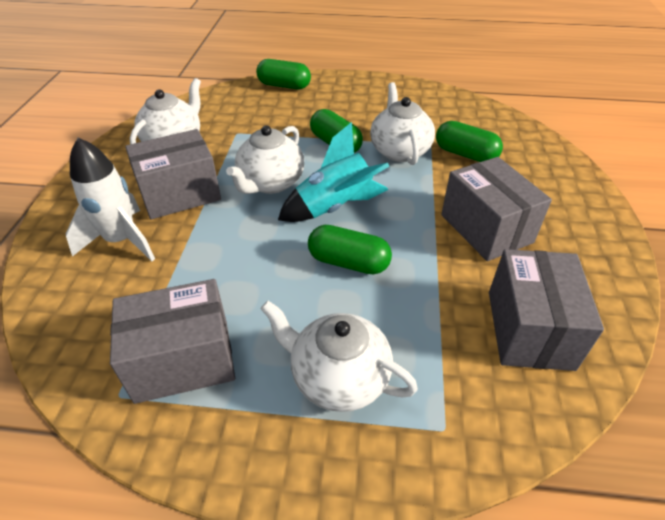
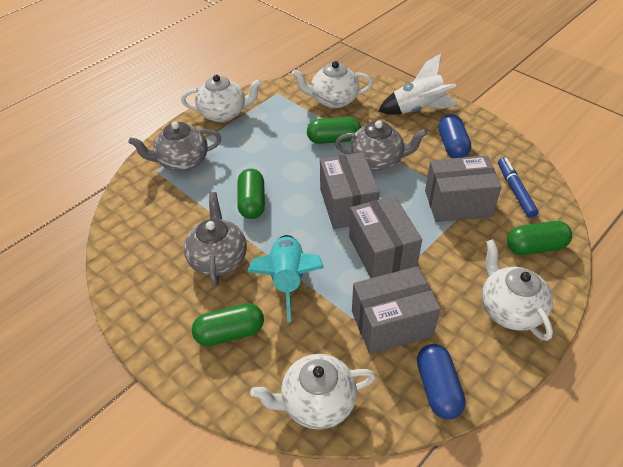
blue capsule: 0 -> 2
blue marker: 0 -> 1
grey teapot: 0 -> 3

